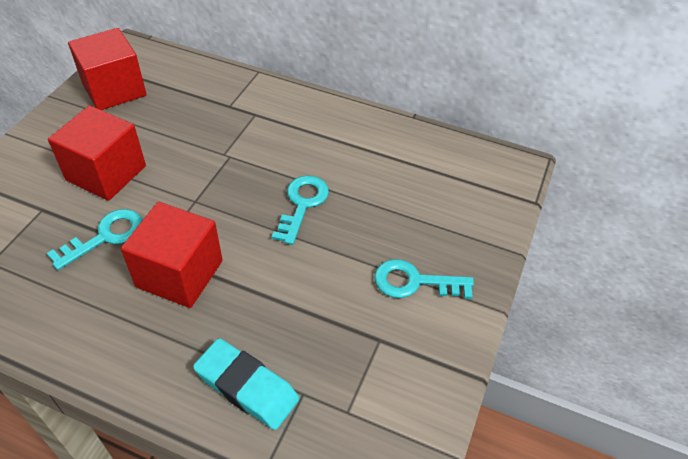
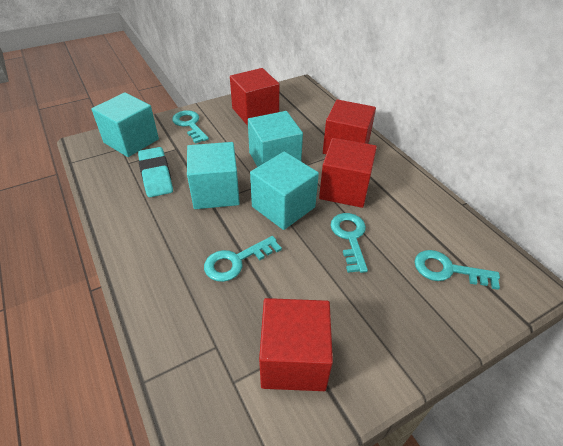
red cube: 3 -> 4
turquoise cube: 0 -> 4
turquoise key: 3 -> 4

